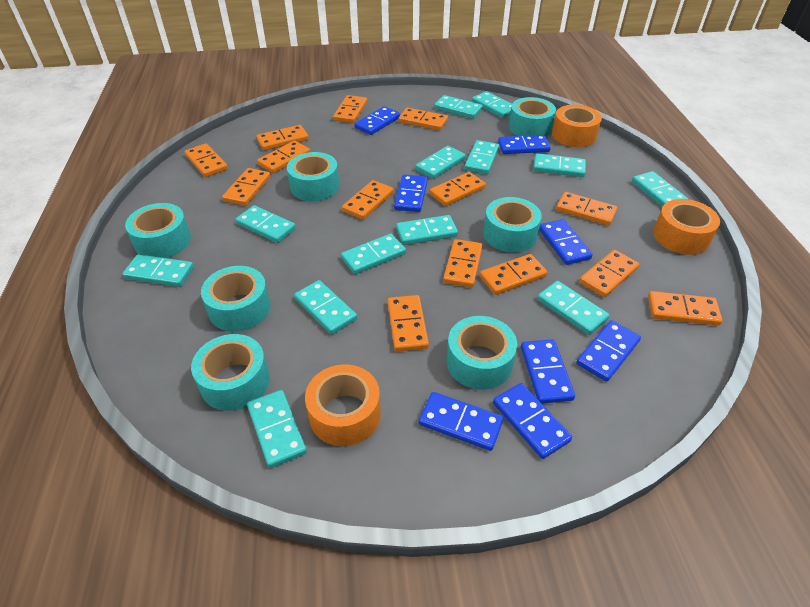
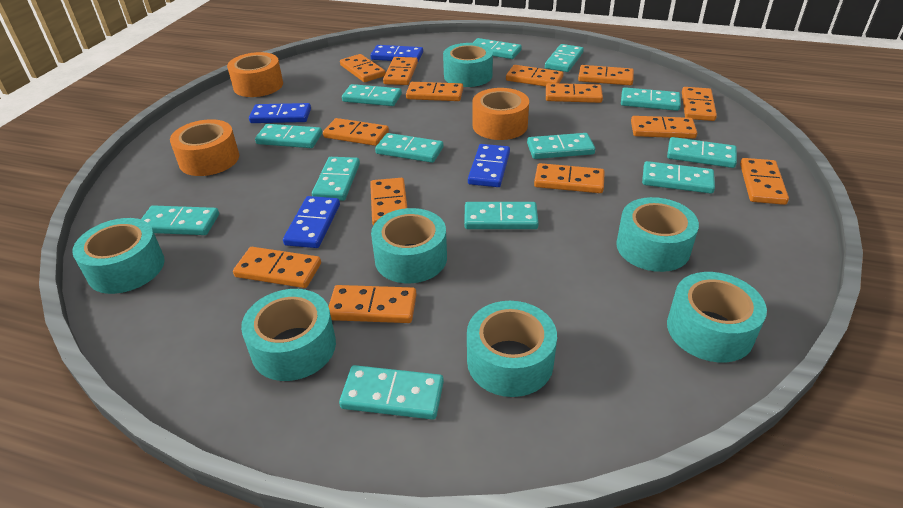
blue domino: 8 -> 4

